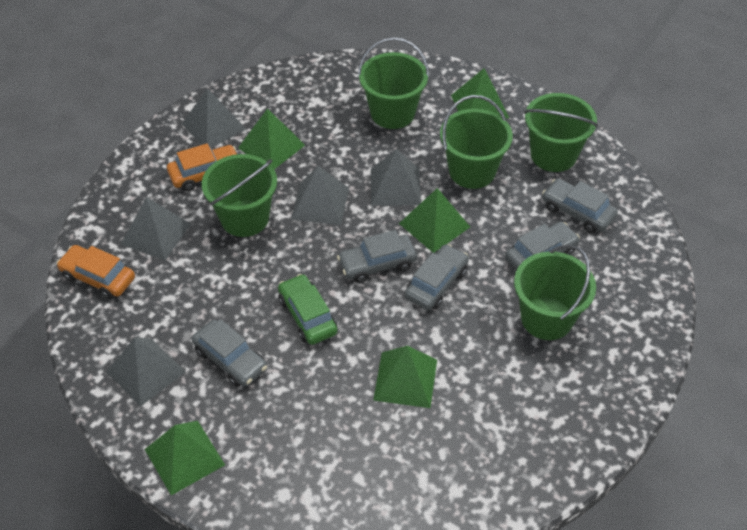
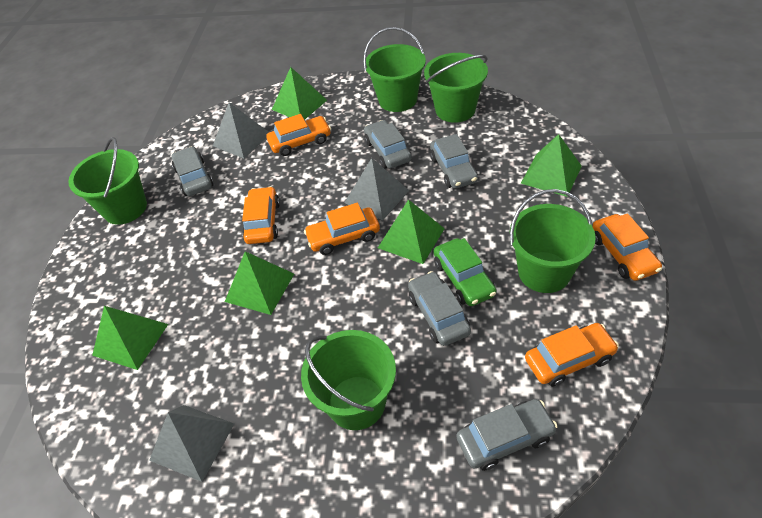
grey pyramid: 5 -> 3
orange car: 2 -> 5

